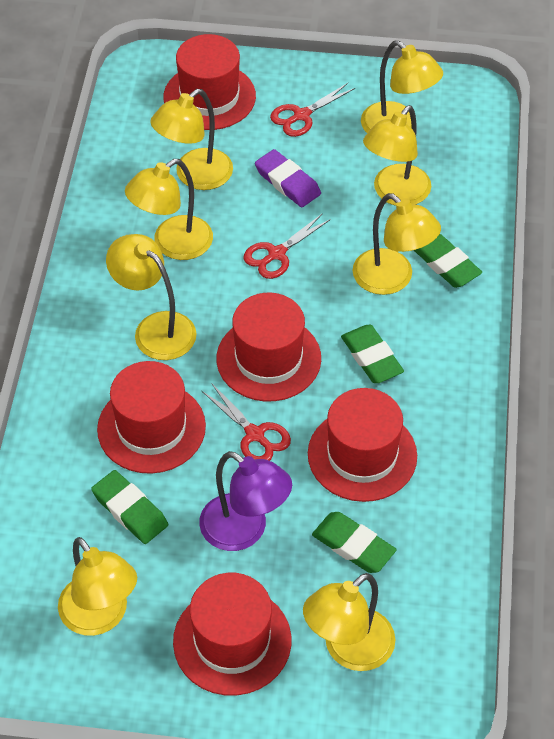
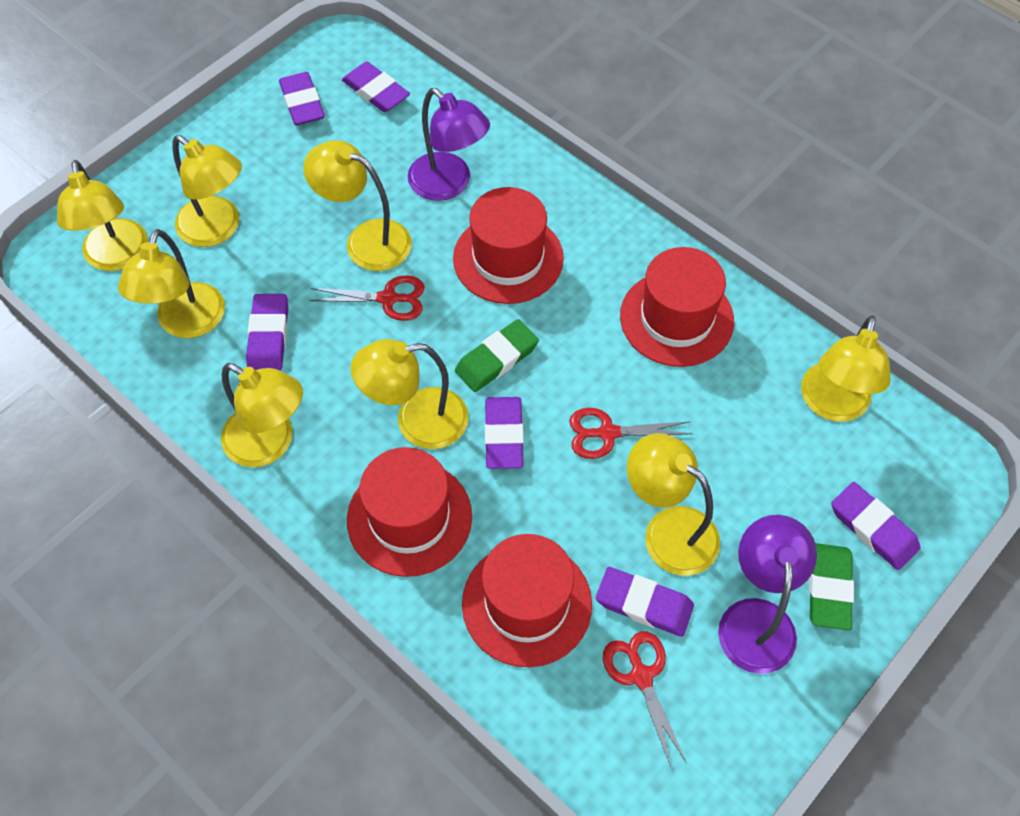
green eraser: 4 -> 2
purple eraser: 1 -> 6
purple lamp: 1 -> 2
red hat: 5 -> 4

